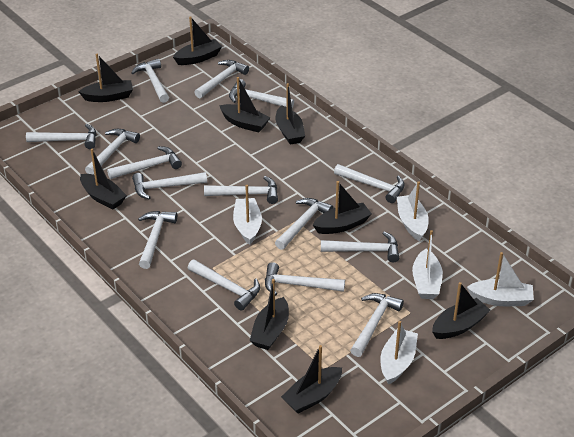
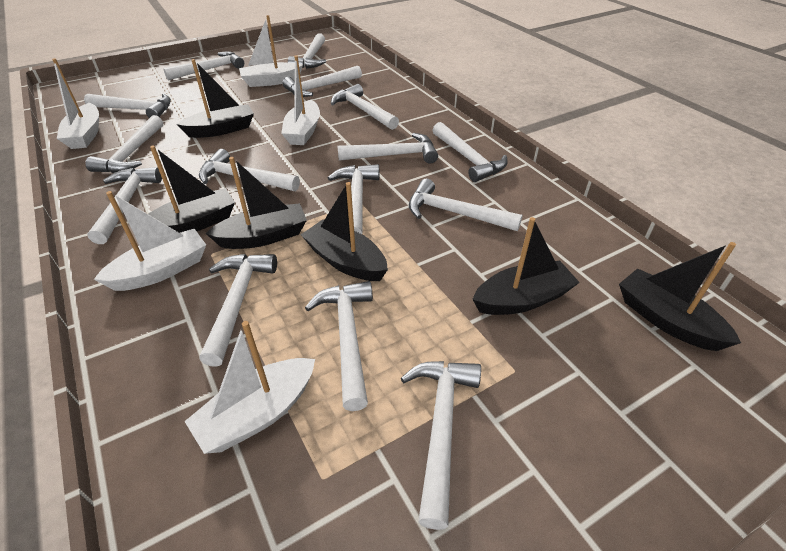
black boat: 9 -> 6

